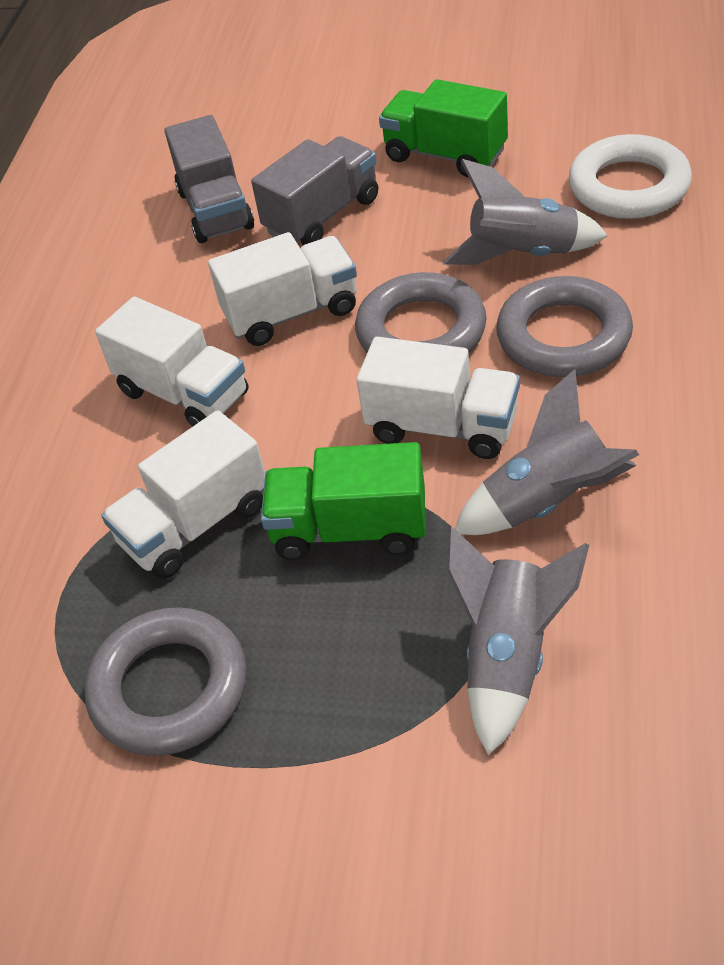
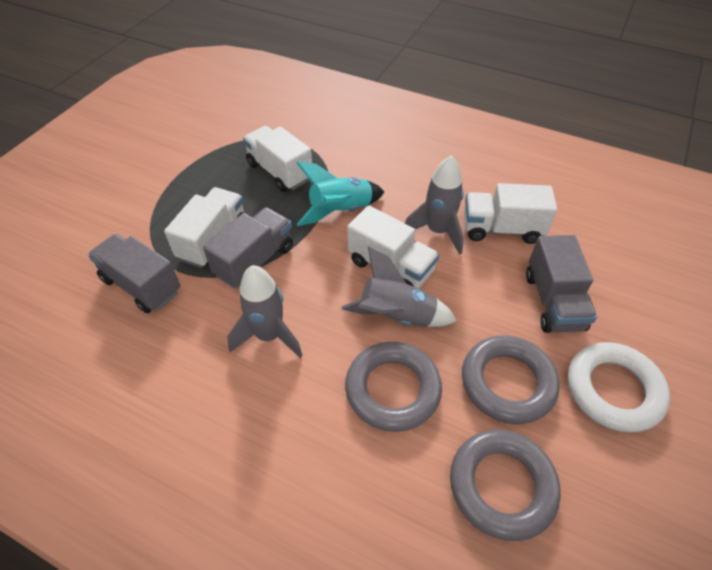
green truck: 2 -> 0
grey truck: 2 -> 3
turquoise rocket: 0 -> 1

